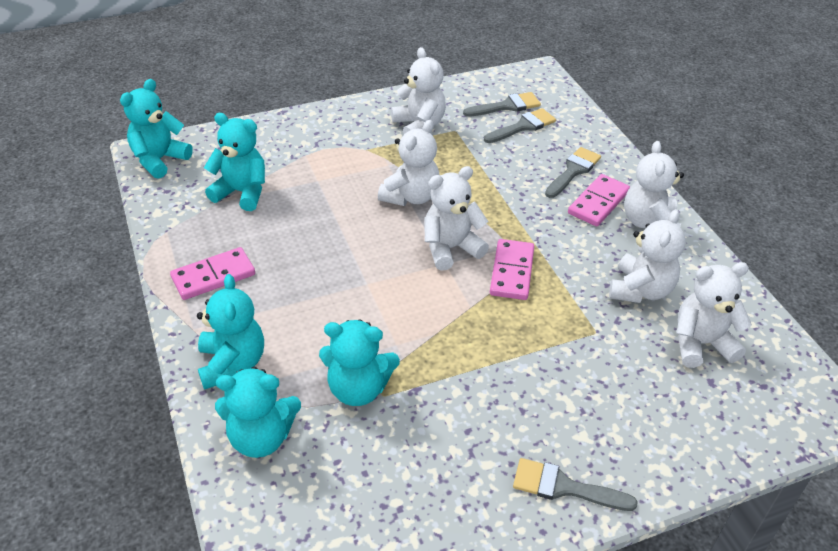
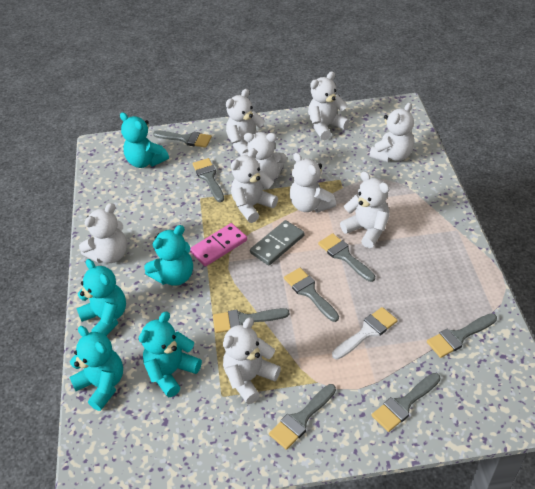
grey brush: 4 -> 8
grey domino: 0 -> 1
pink domino: 3 -> 1
white brush: 0 -> 1
white teddy bear: 6 -> 9

